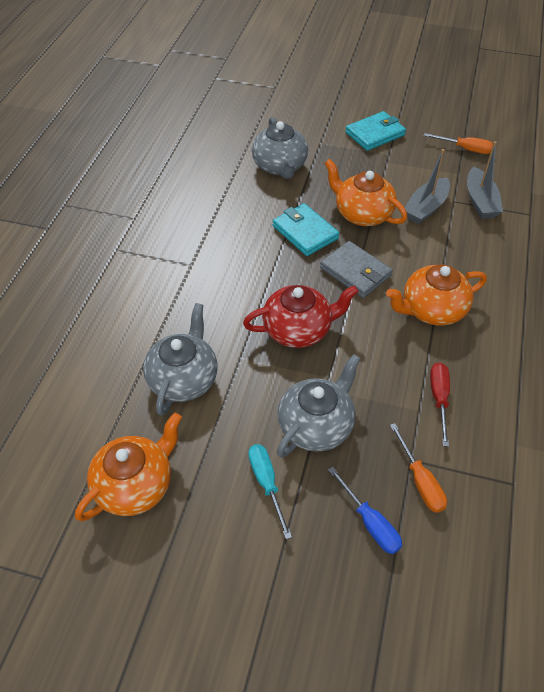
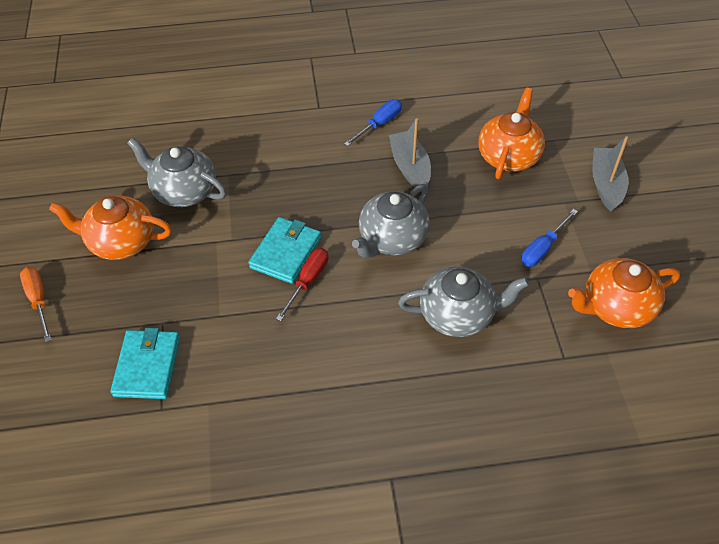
blue screwdriver: 1 -> 2
grey wallet: 1 -> 0
orange screwdriver: 2 -> 1
red teapot: 1 -> 0
turquoise screwdriver: 1 -> 0

